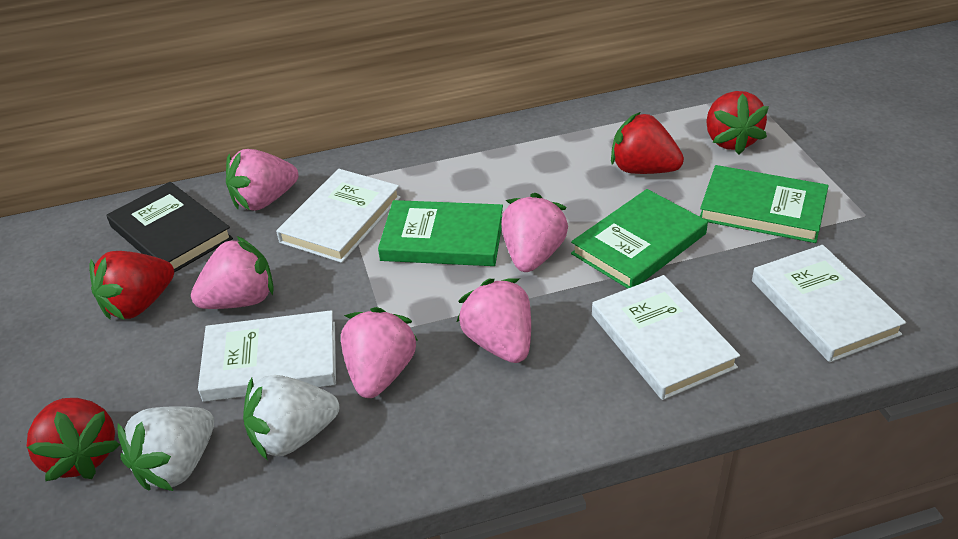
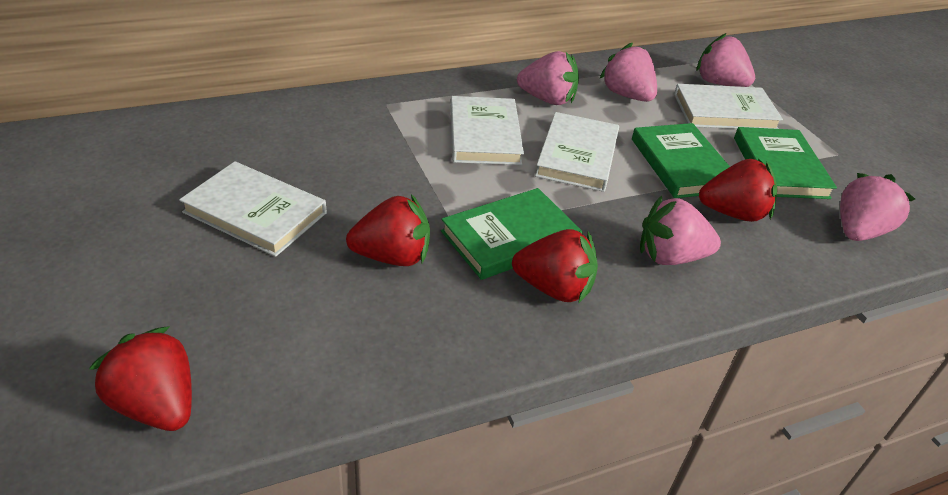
black book: 1 -> 0
white strawberry: 2 -> 0

